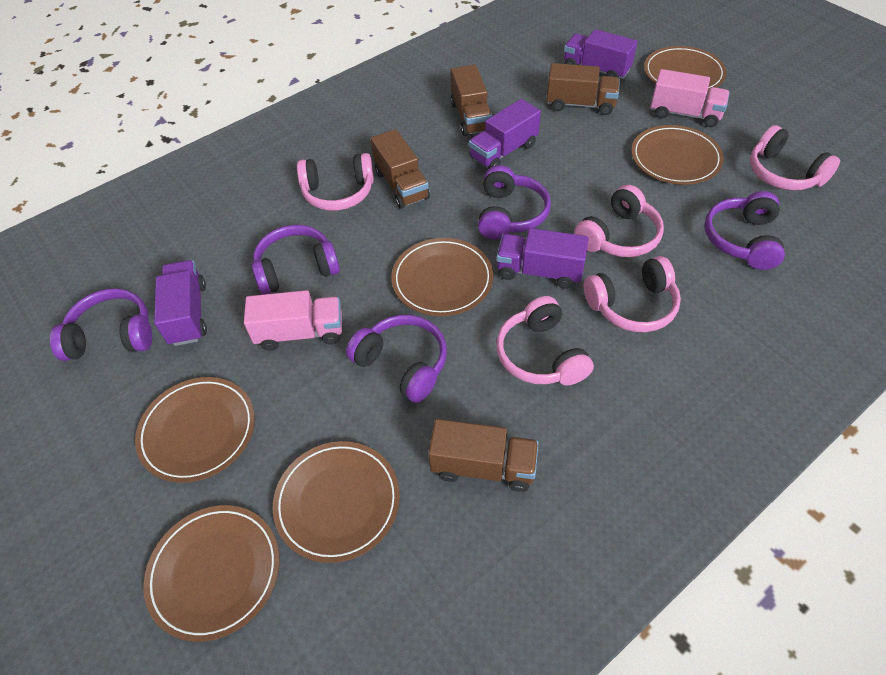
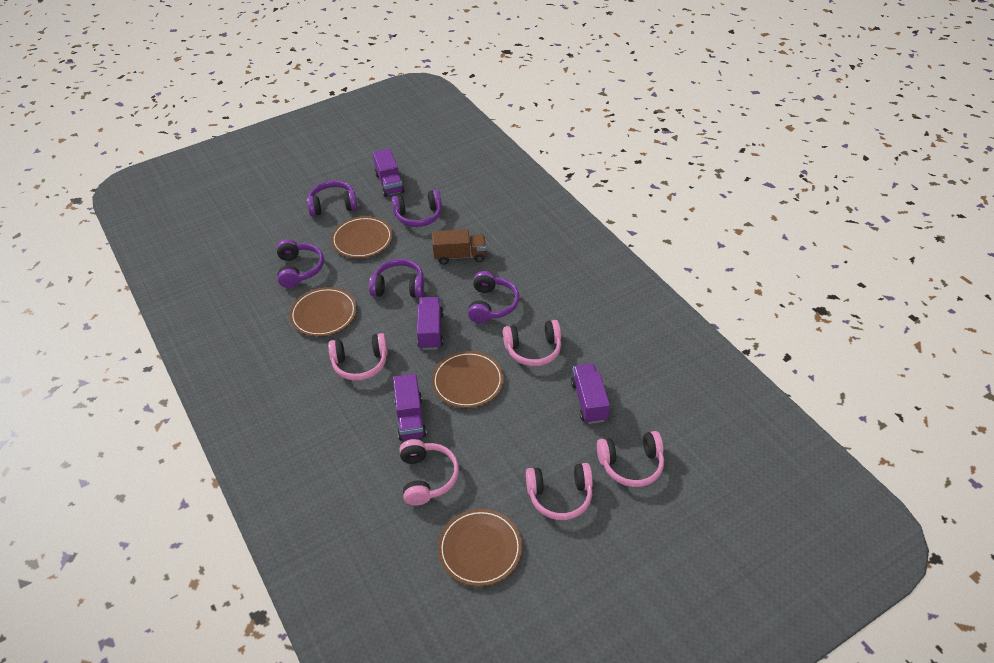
brown plate: 6 -> 4
brown truck: 4 -> 1
pink truck: 2 -> 0

